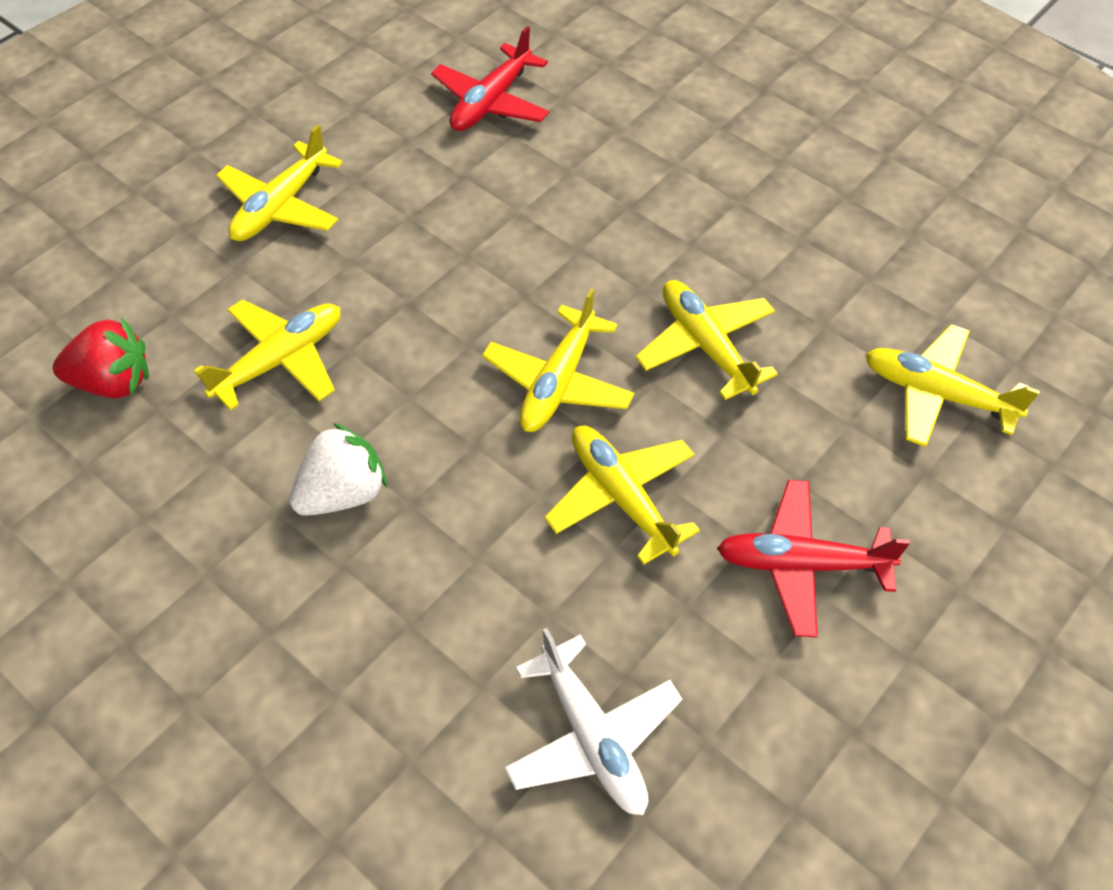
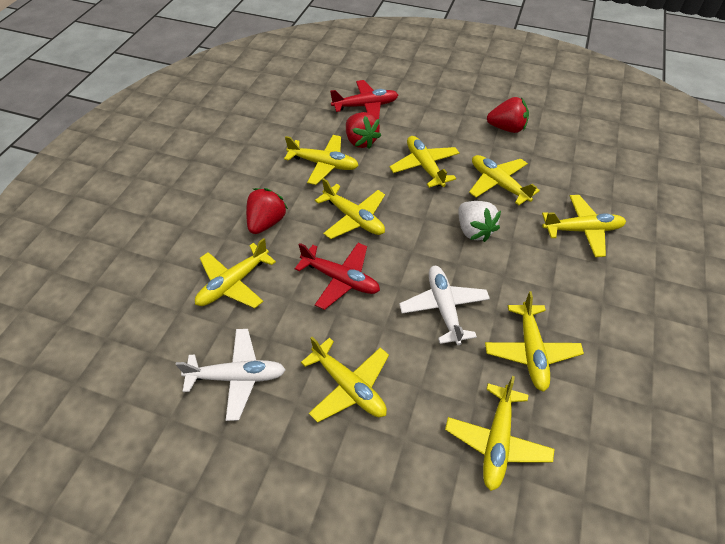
red strawberry: 1 -> 3
white plane: 1 -> 2
yellow plane: 6 -> 9

